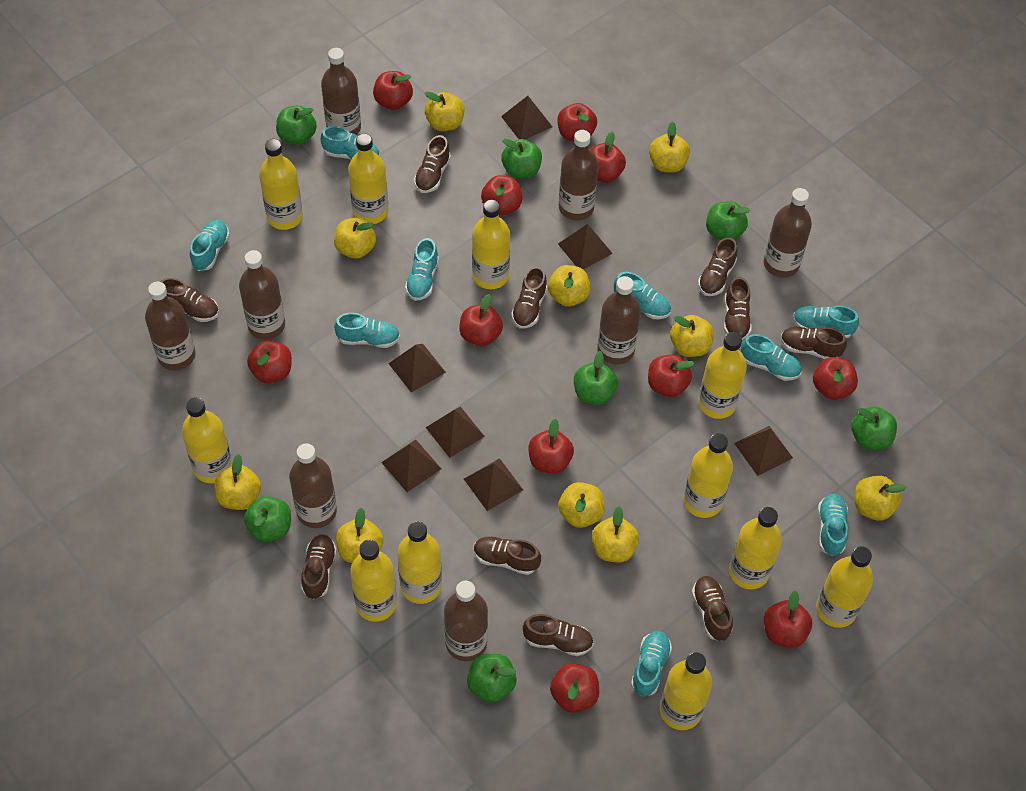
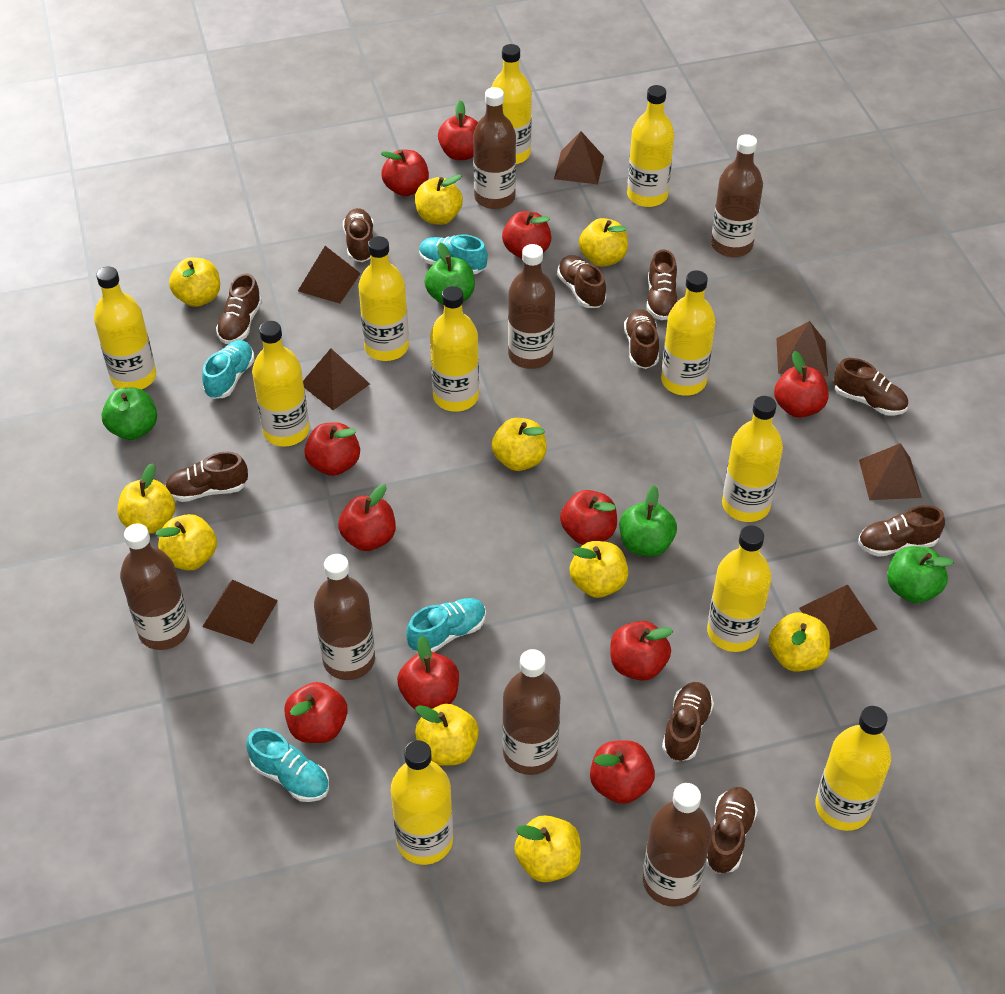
brown bottle: 8 -> 7
green apple: 7 -> 4
turquoise shoe: 9 -> 4

